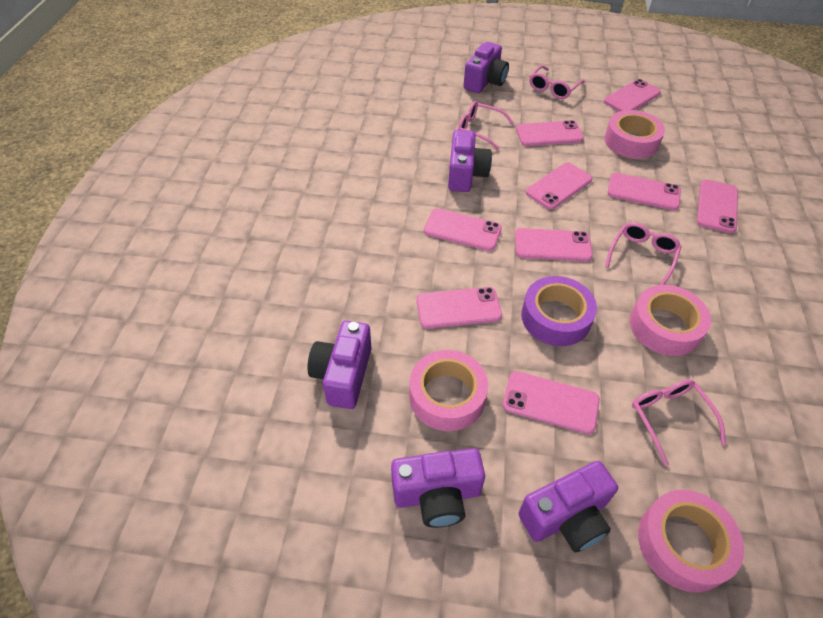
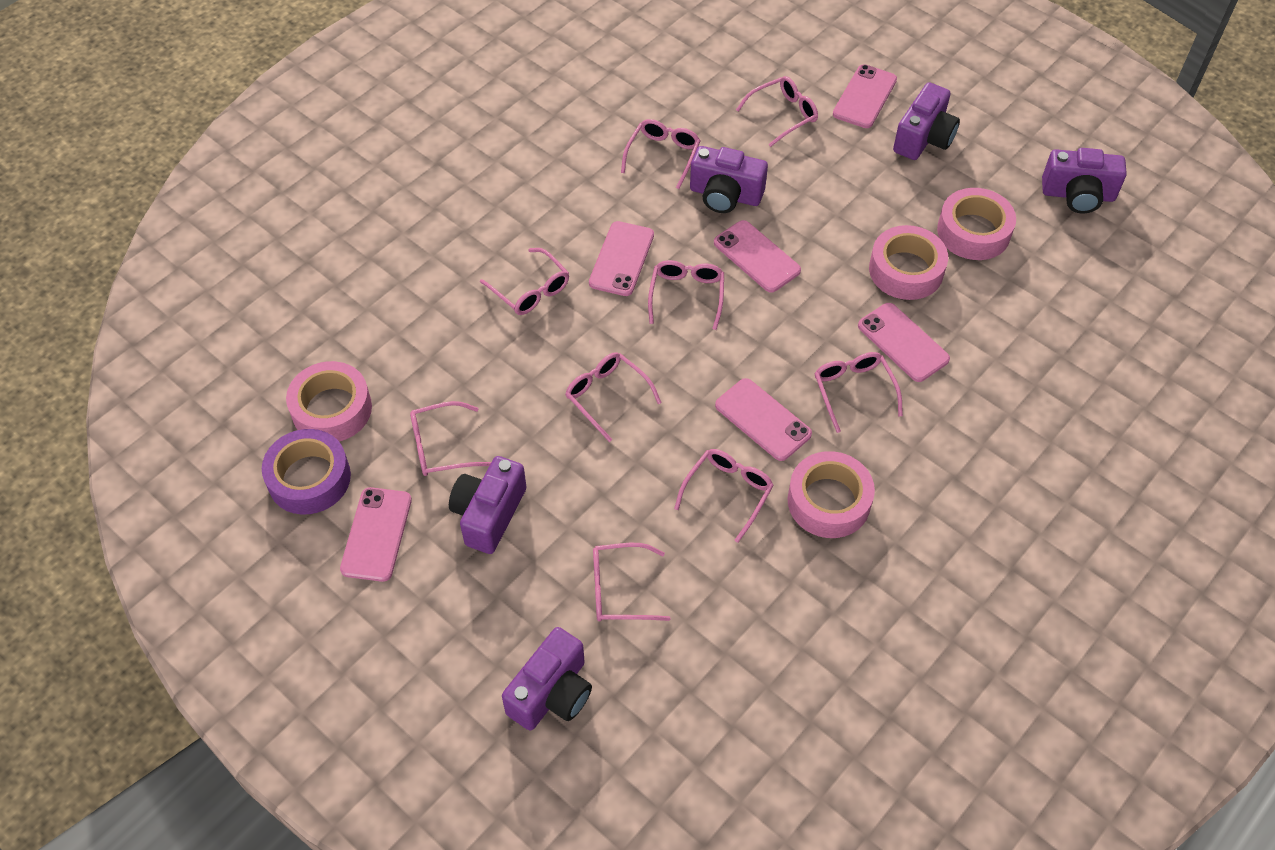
pink glasses: 4 -> 9
pink phone: 9 -> 6

